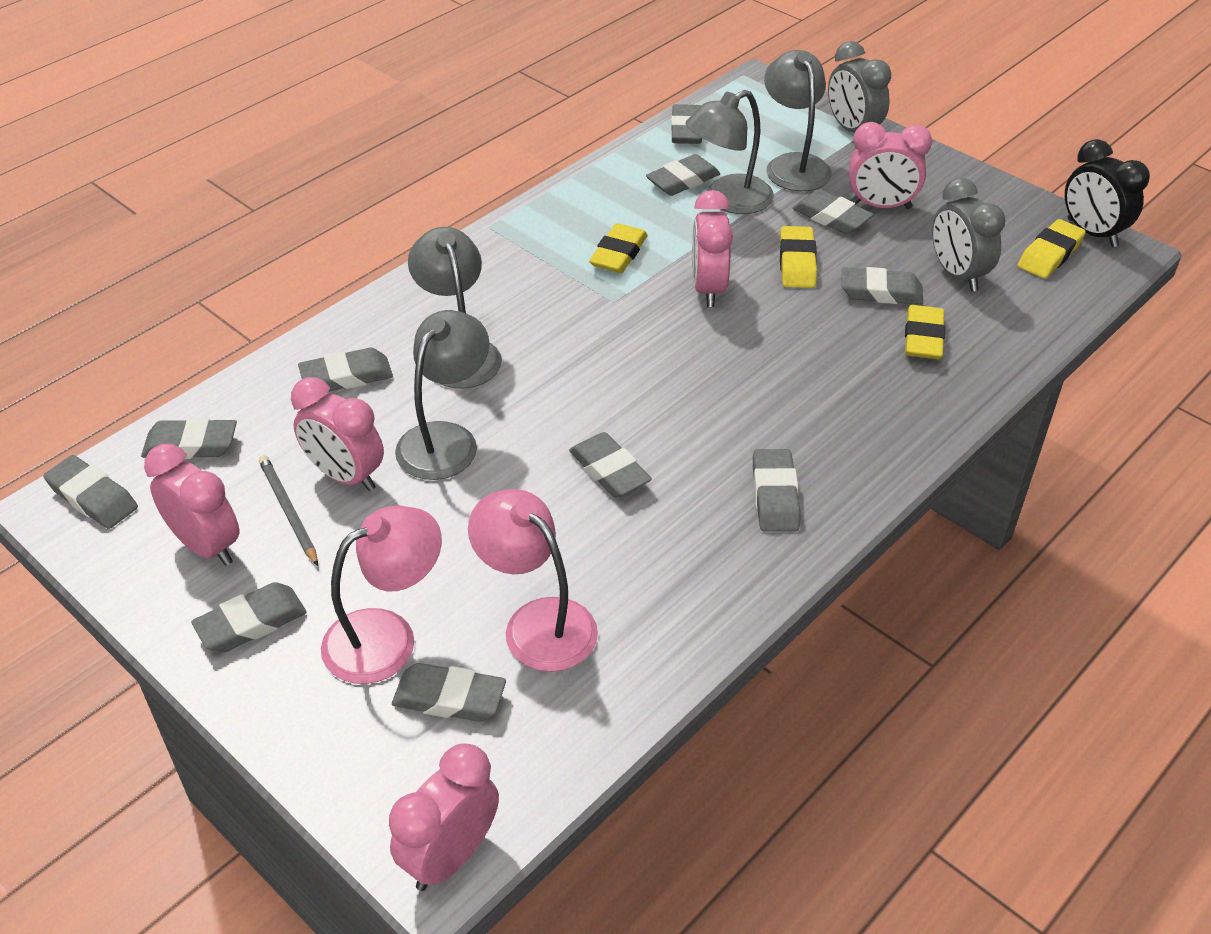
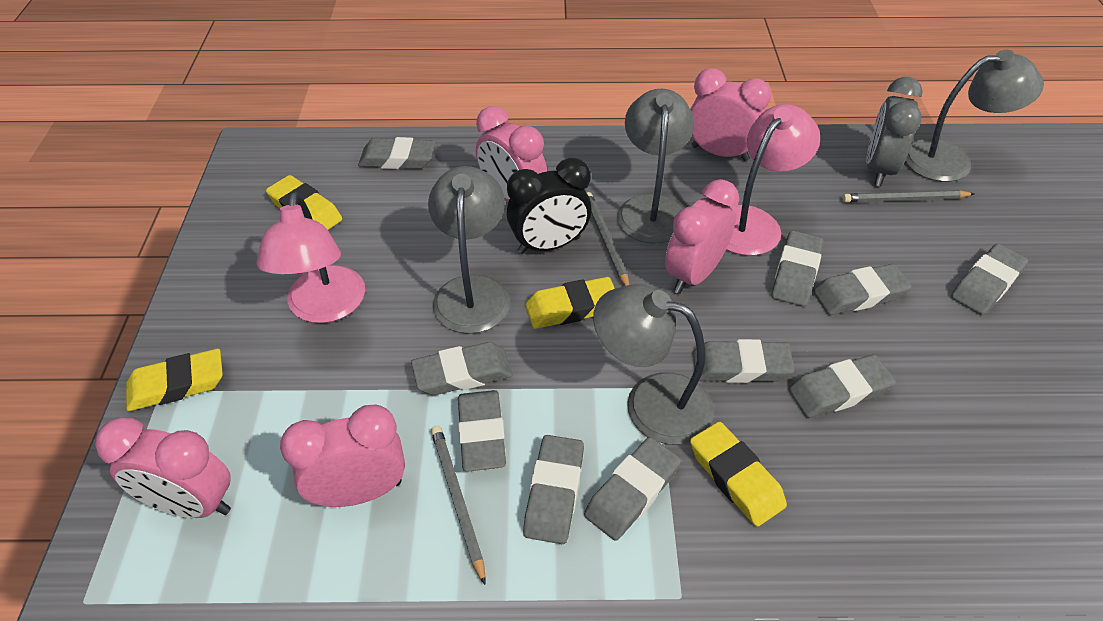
grey clock: 2 -> 1
grey eraser: 11 -> 10
grey pencil: 1 -> 3

